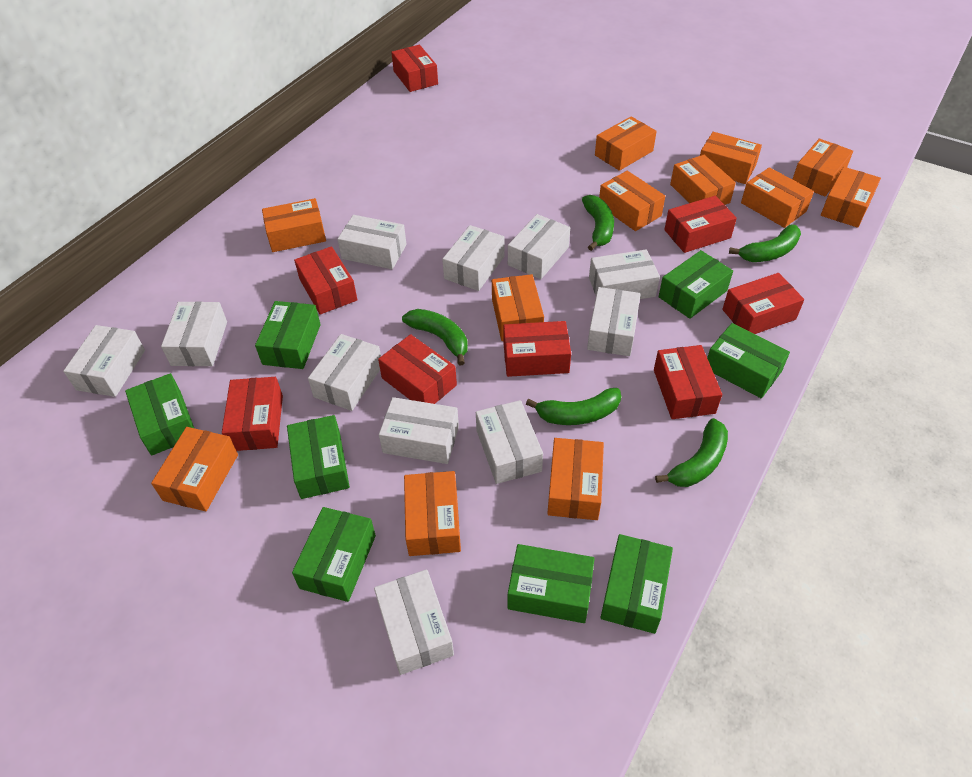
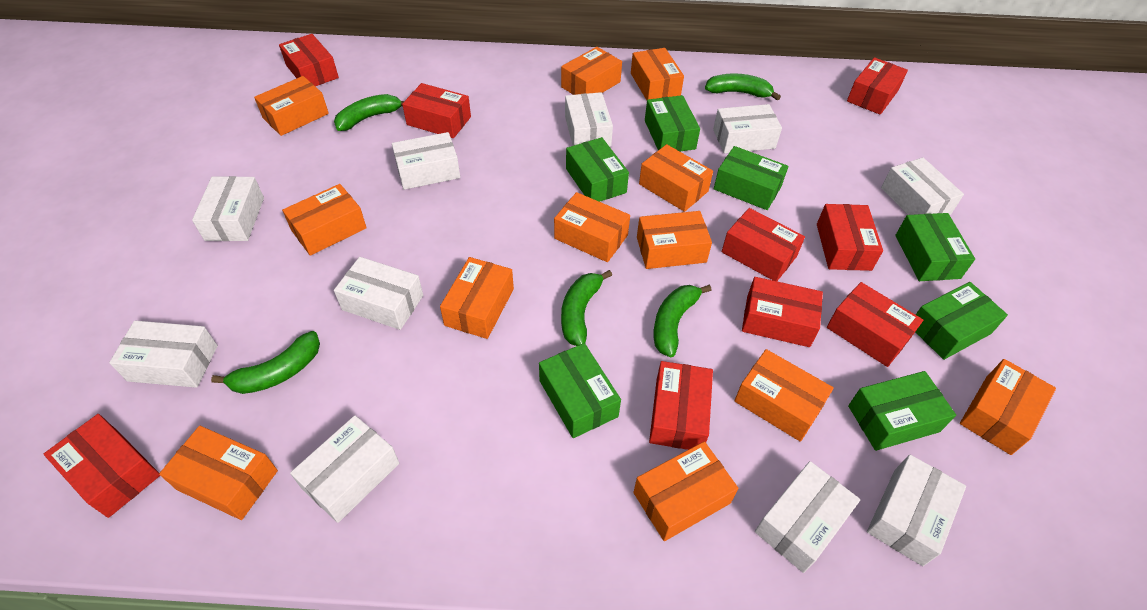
green box: 8 -> 7
red box: 8 -> 9
white box: 11 -> 10

